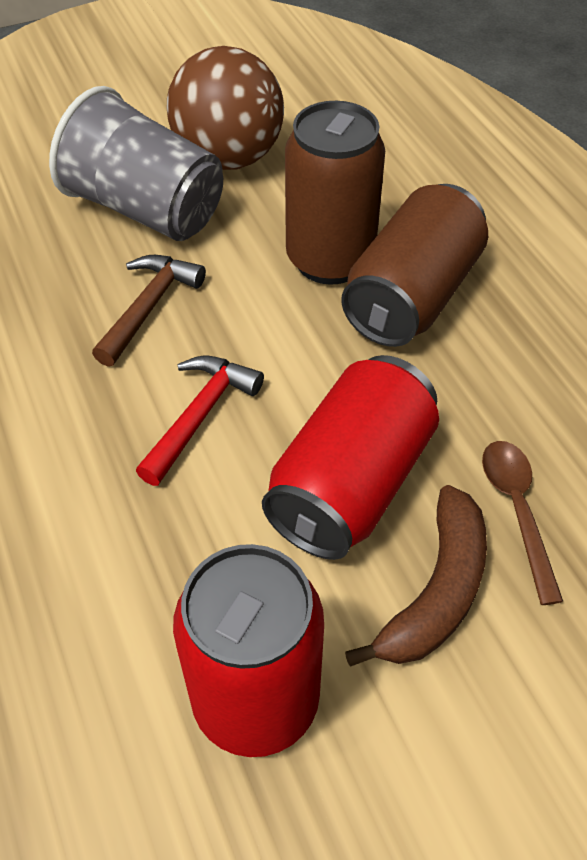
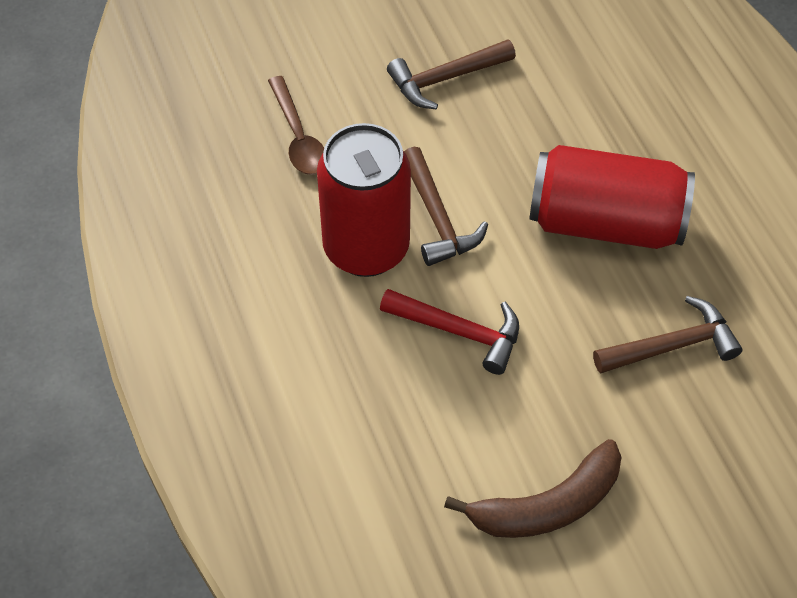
brown ball: 1 -> 0
brown can: 2 -> 0
brown hammer: 1 -> 3
grey cup: 1 -> 0

